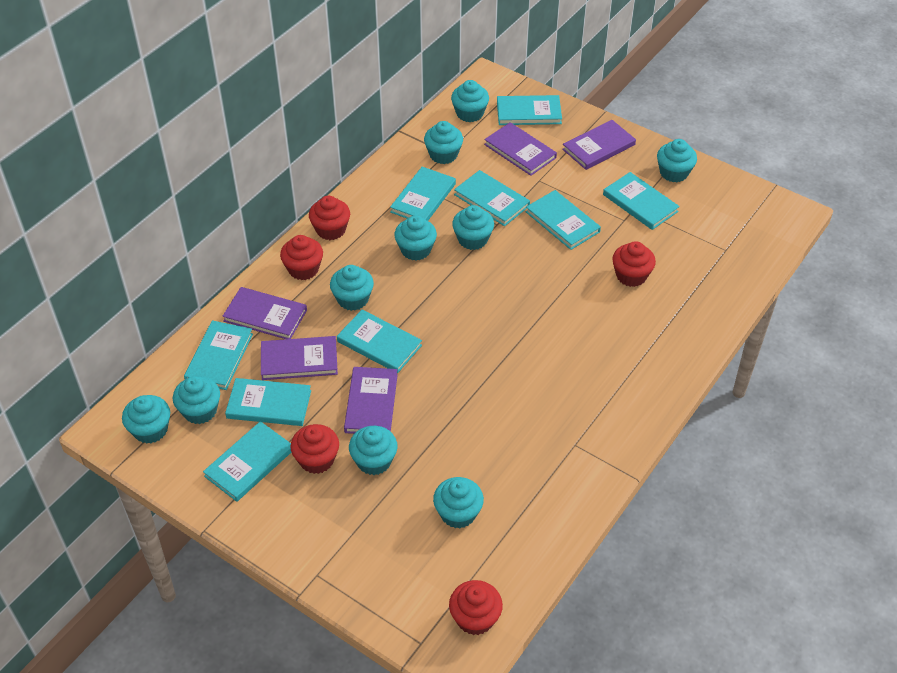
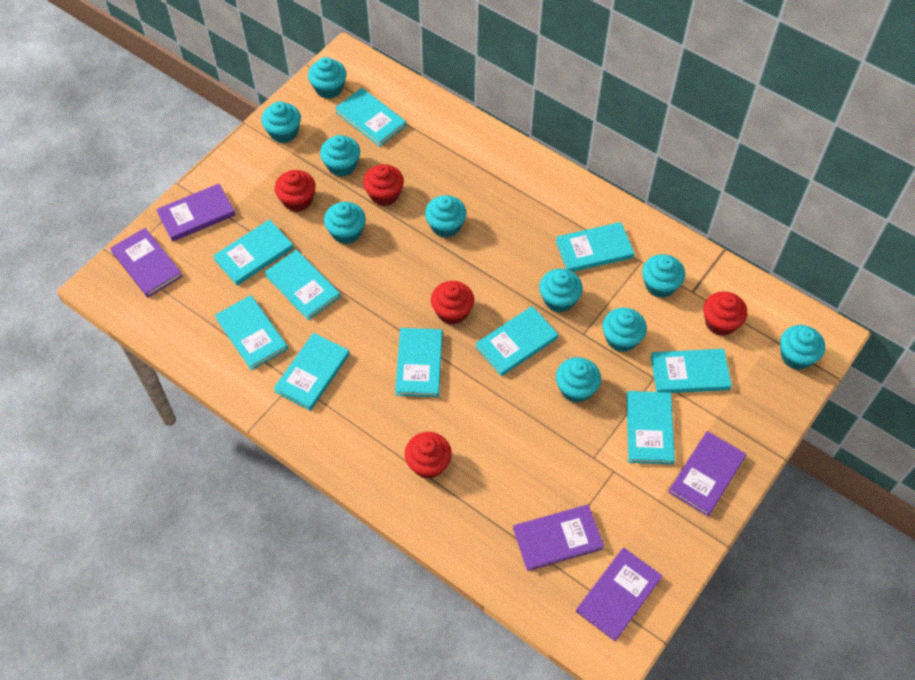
turquoise book: 9 -> 10

